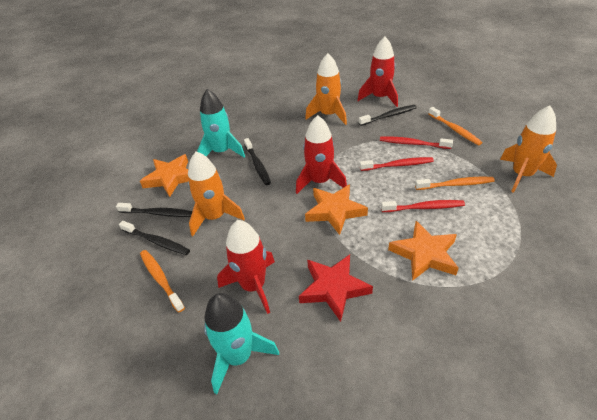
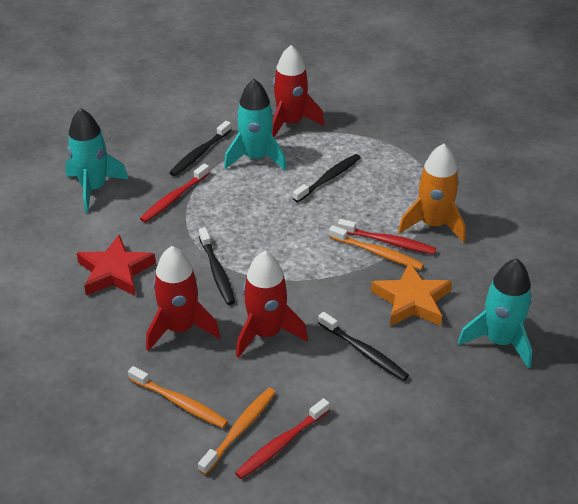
orange rocket: 3 -> 1
orange star: 3 -> 1
turquoise rocket: 2 -> 3

